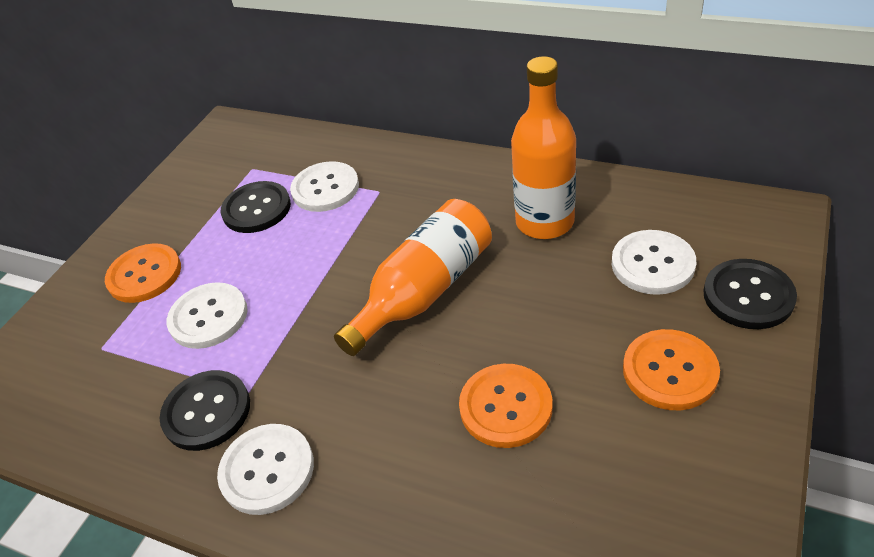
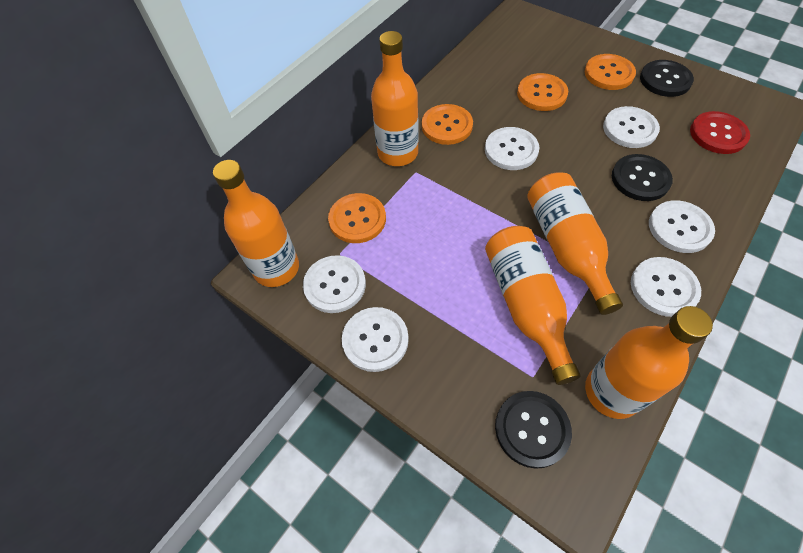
orange bottle: 2 -> 5
orange button: 3 -> 4
red button: 0 -> 1
white button: 4 -> 6

